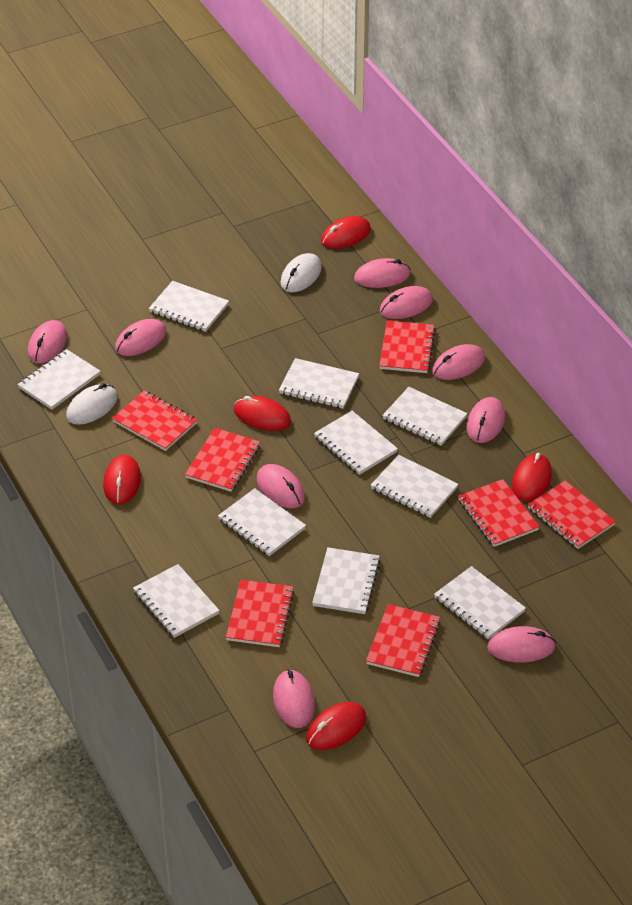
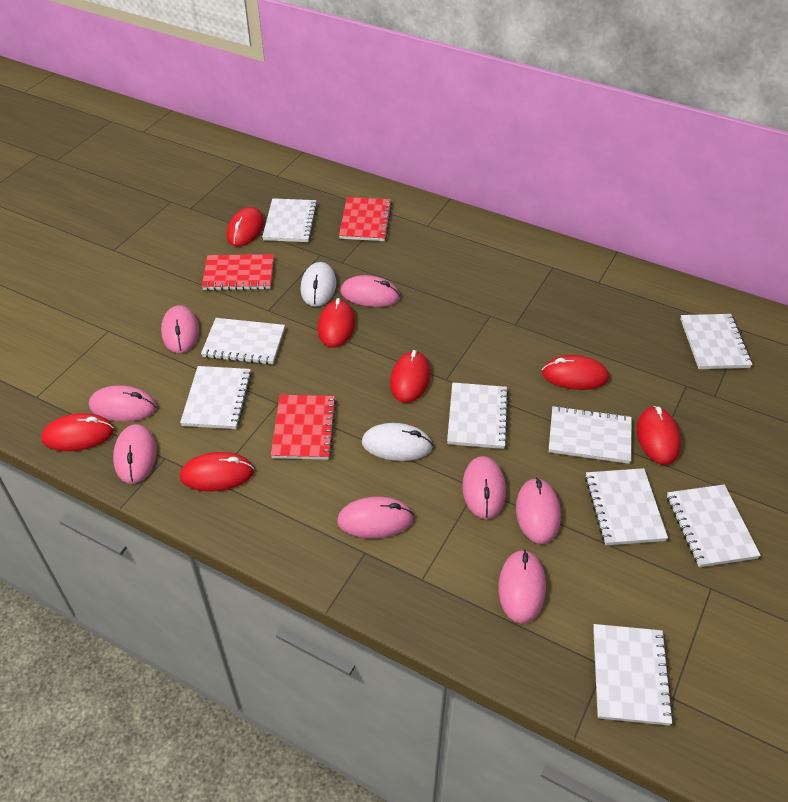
pink mouse: 9 -> 8
red mouse: 5 -> 7
red notebook: 7 -> 3
white notebook: 10 -> 9

